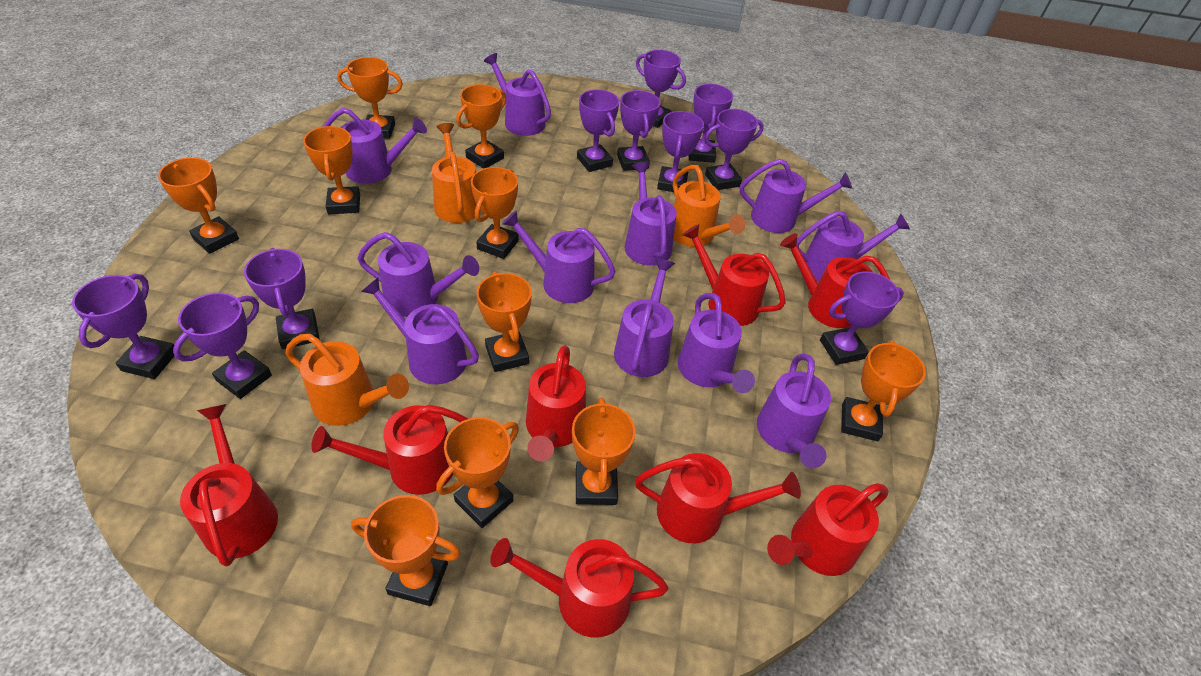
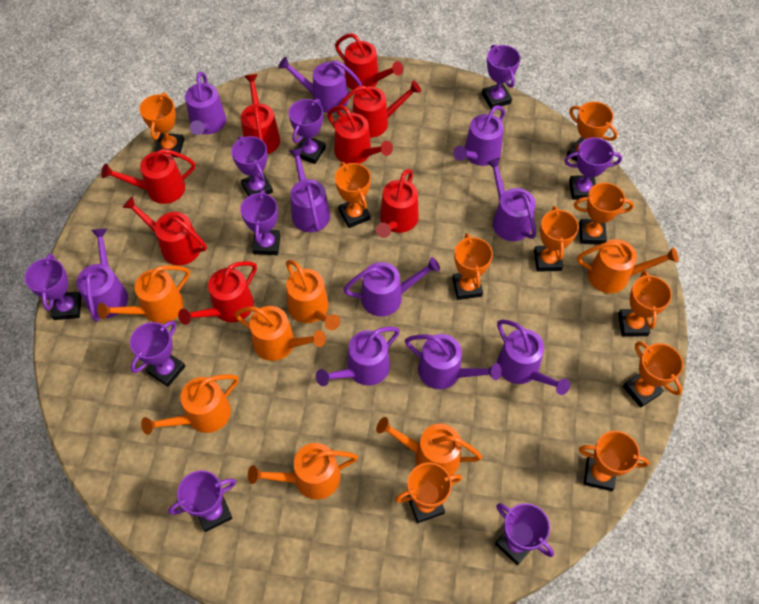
orange watering can: 3 -> 7
purple trophy: 10 -> 9
purple watering can: 11 -> 10

